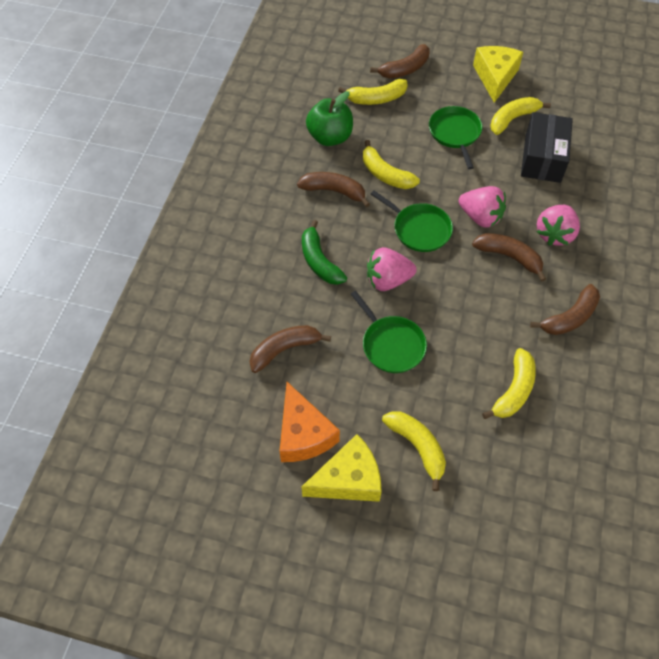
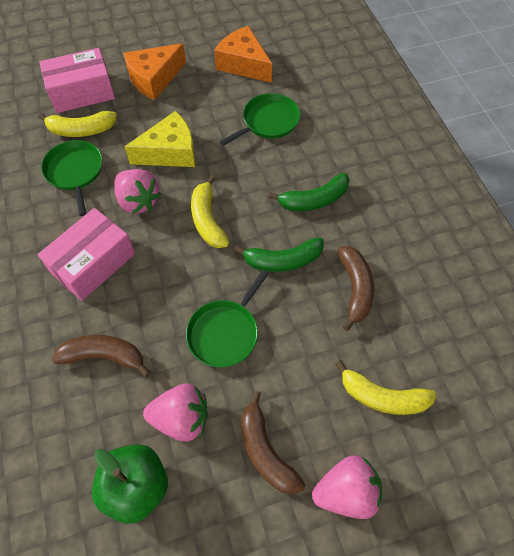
black box: 1 -> 0
brown banana: 5 -> 3
green banana: 1 -> 2
orange cheese: 1 -> 2
pink box: 0 -> 2
yellow banana: 5 -> 3
yellow cheese: 2 -> 1

